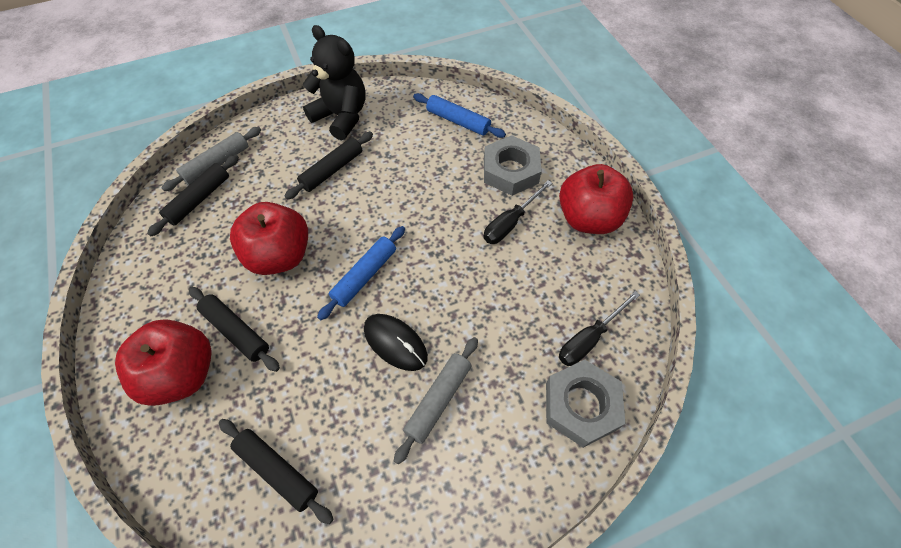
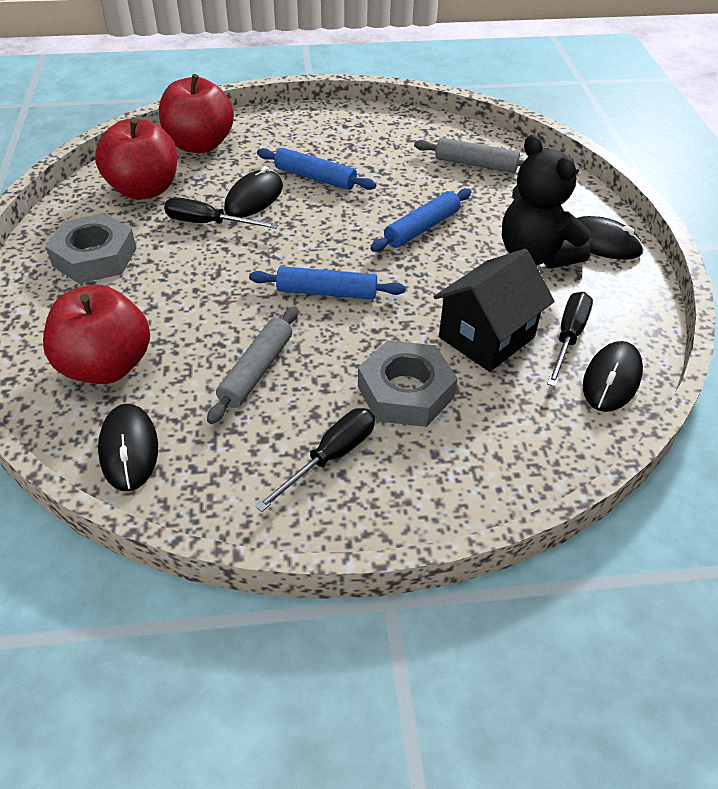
black house: 0 -> 1
black mouse: 1 -> 4
black rolling pin: 4 -> 0
black screwdriver: 2 -> 3
blue rolling pin: 2 -> 3

